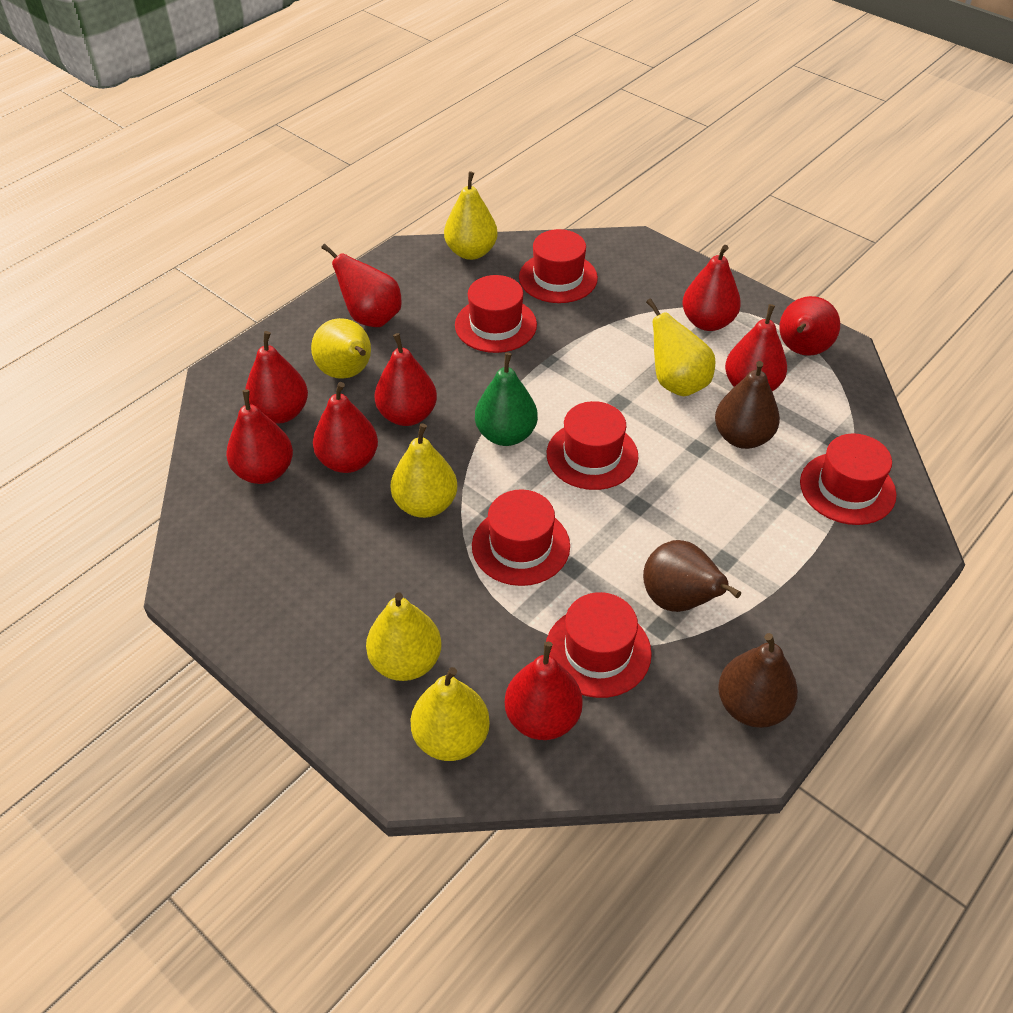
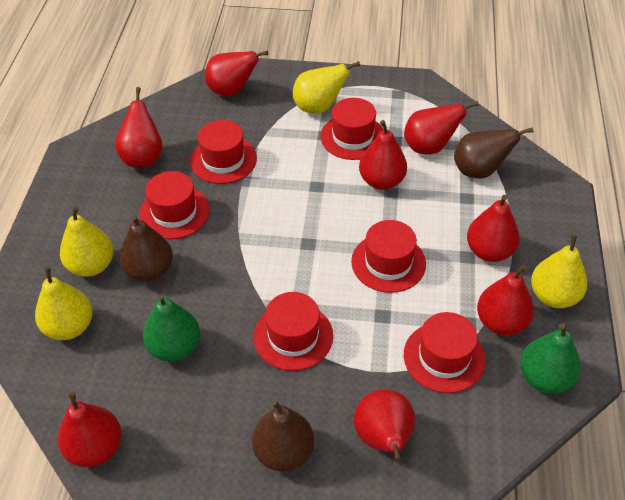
green pear: 1 -> 2
red pear: 9 -> 8
yellow pear: 6 -> 4

